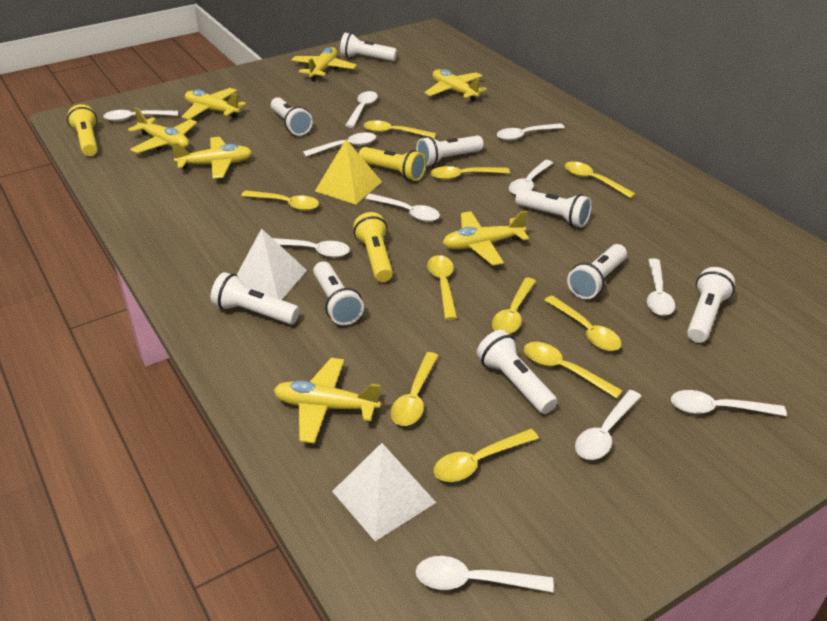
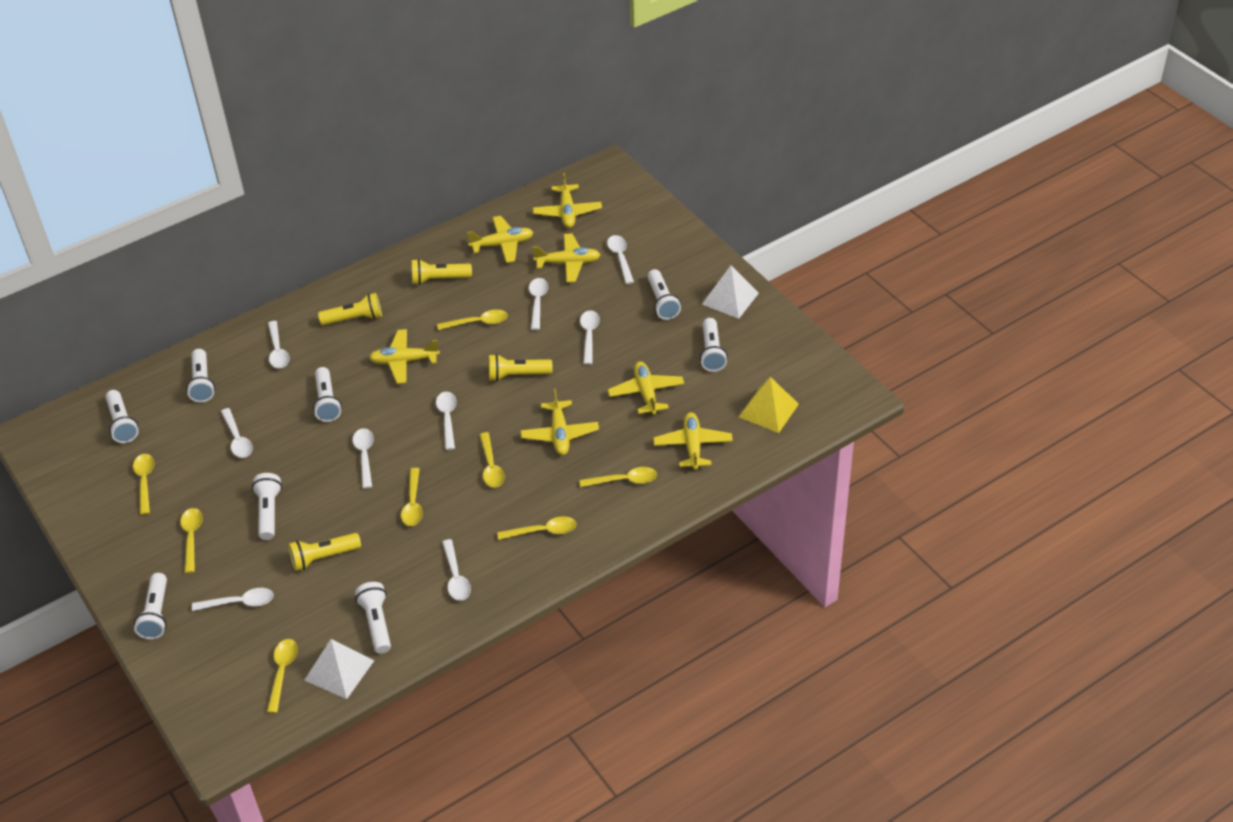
white flashlight: 9 -> 8
white spoon: 11 -> 9
yellow flashlight: 3 -> 4
yellow spoon: 10 -> 8

